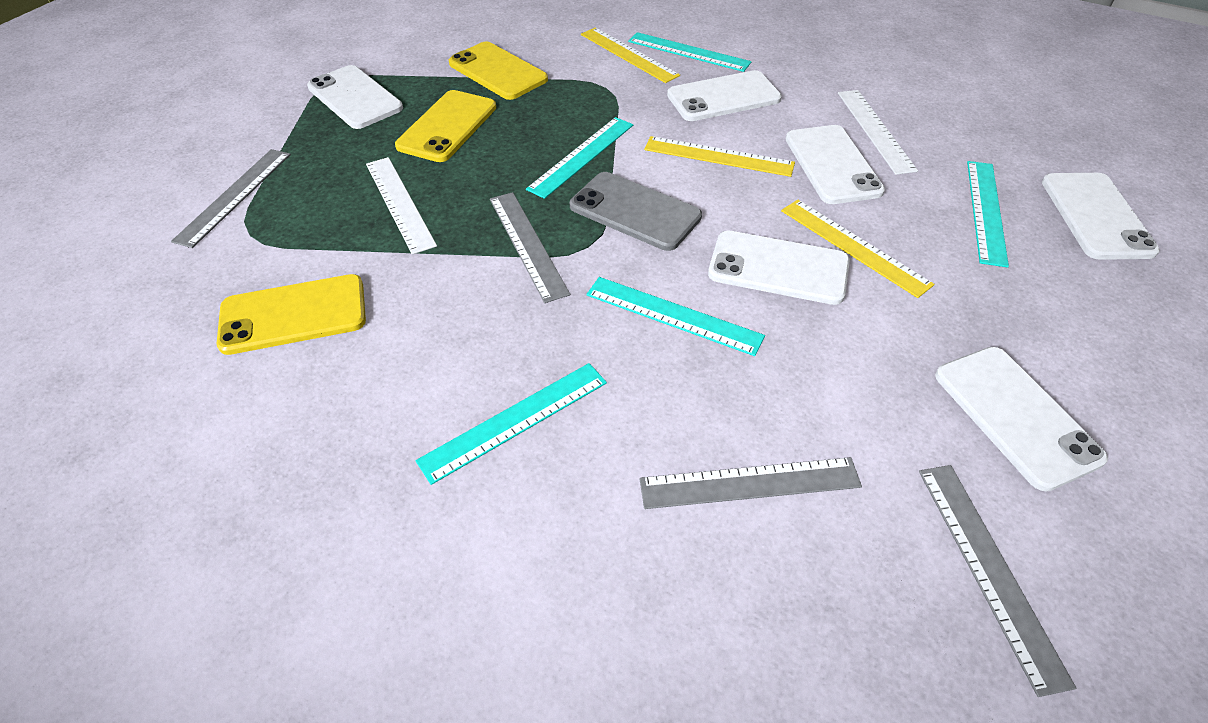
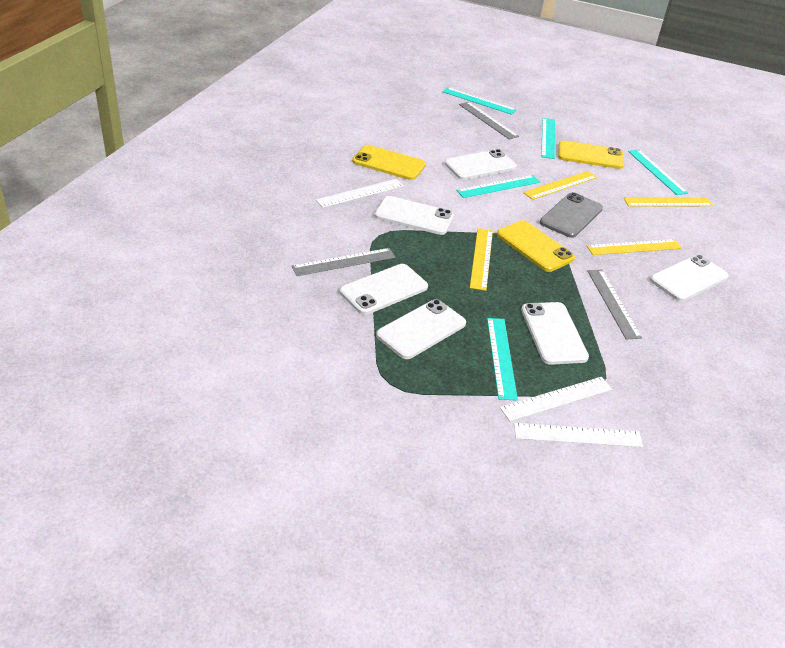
grey ruler: 4 -> 3
white ruler: 2 -> 3
yellow ruler: 3 -> 4

